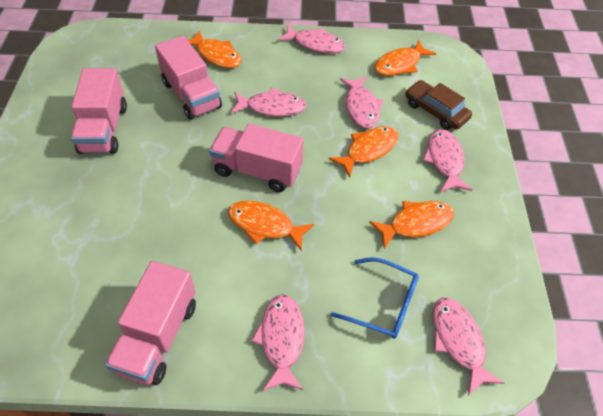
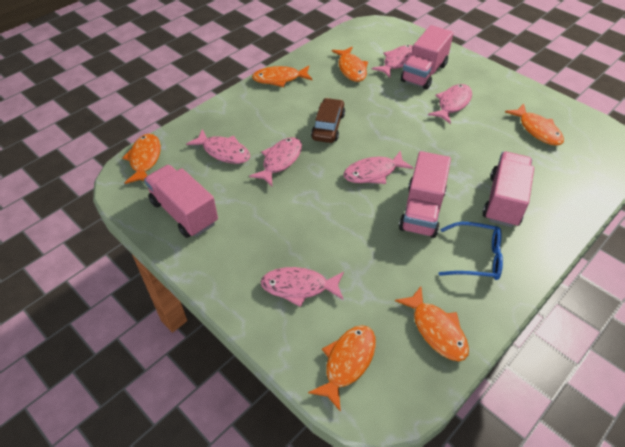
orange fish: 5 -> 6

